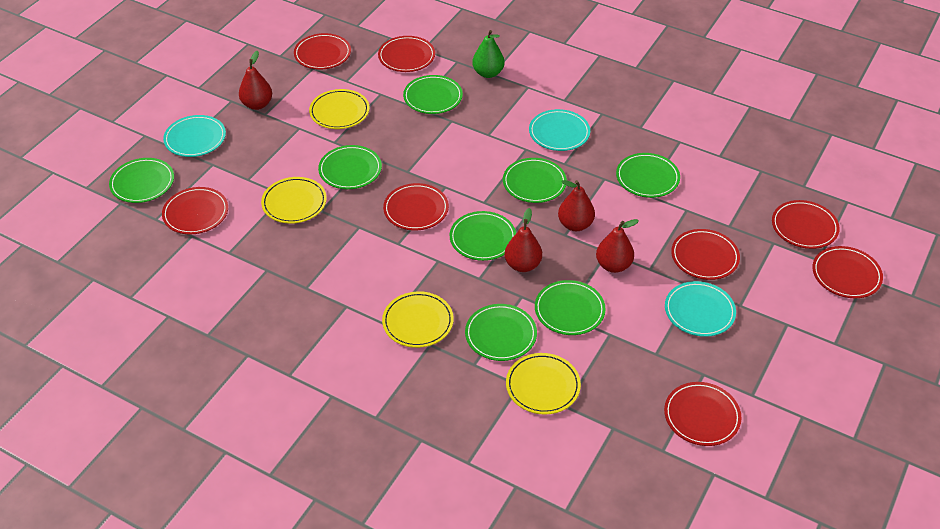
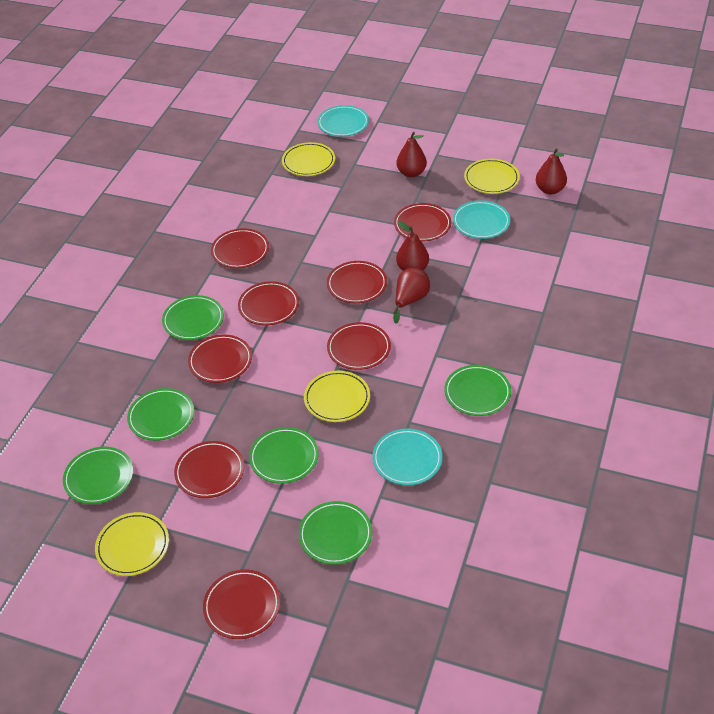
green pear: 1 -> 0
green plate: 8 -> 6

